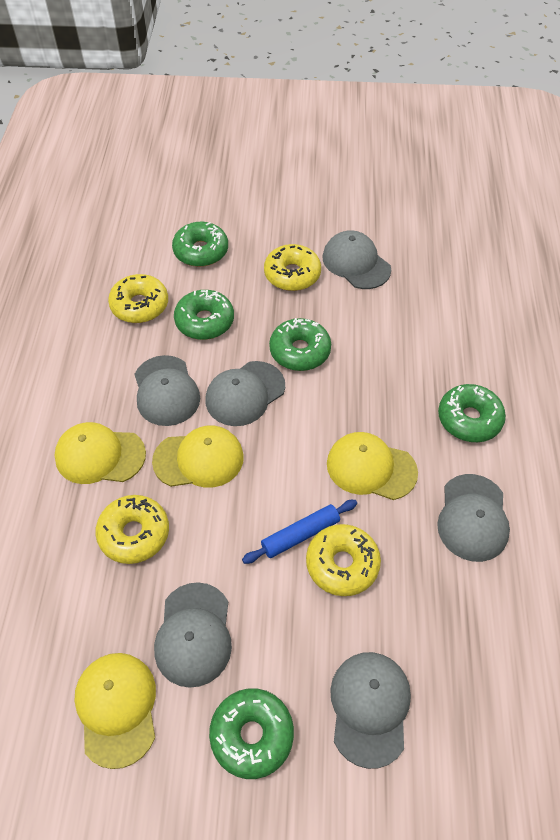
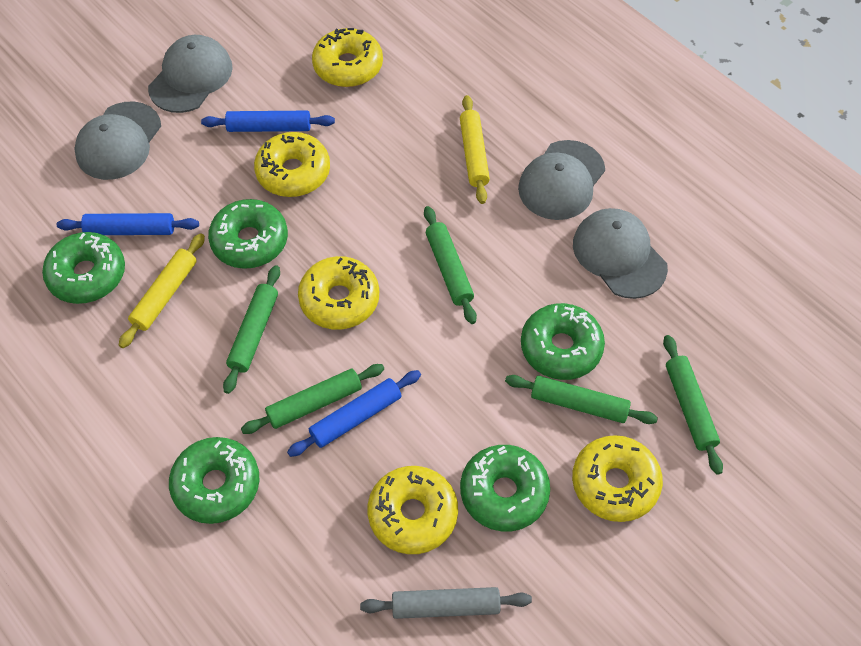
blue rolling pin: 1 -> 3
green rolling pin: 0 -> 5
grey cap: 6 -> 4
grey rolling pin: 0 -> 1
yellow cap: 4 -> 0
yellow donut: 4 -> 5
yellow rolling pin: 0 -> 2

